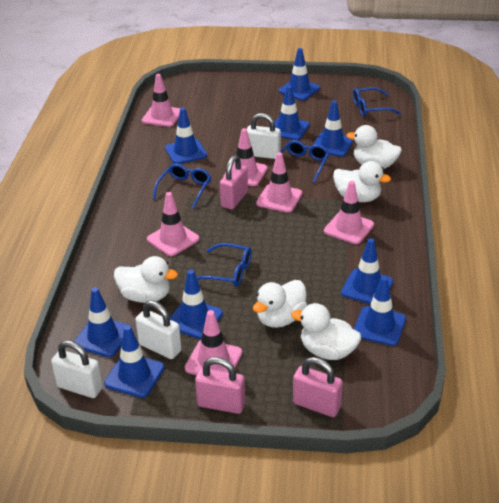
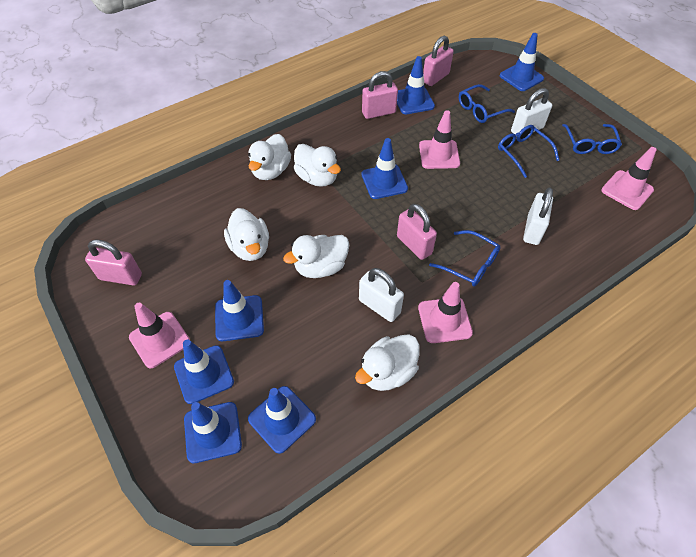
blue traffic cone: 9 -> 7
pink padlock: 3 -> 4
pink traffic cone: 6 -> 4

